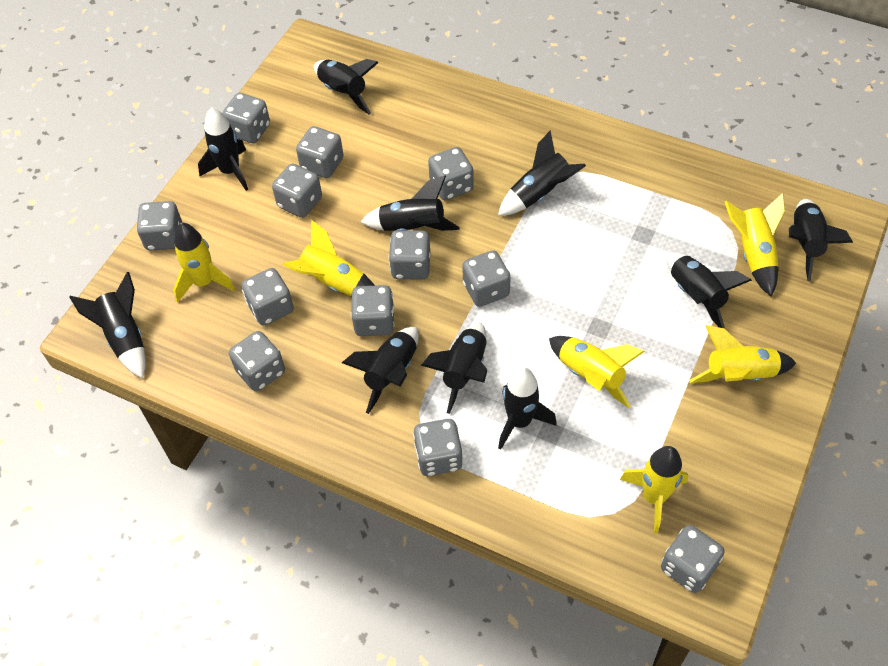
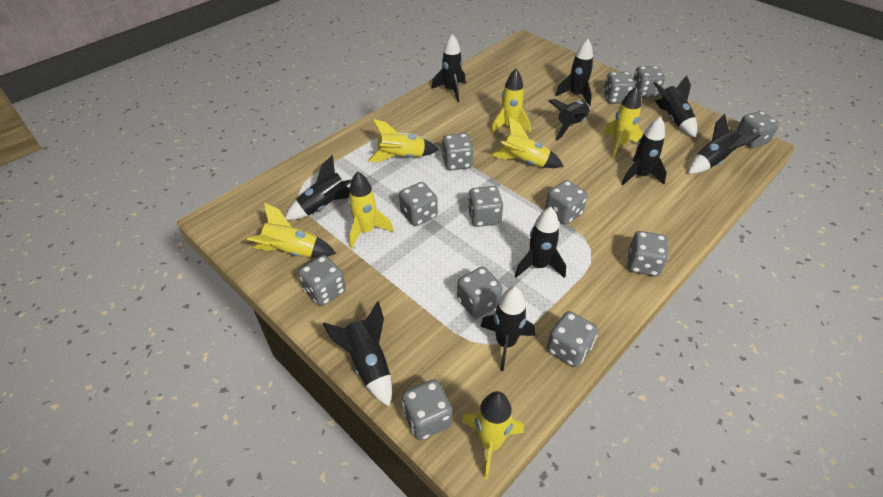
yellow rocket: 6 -> 7

